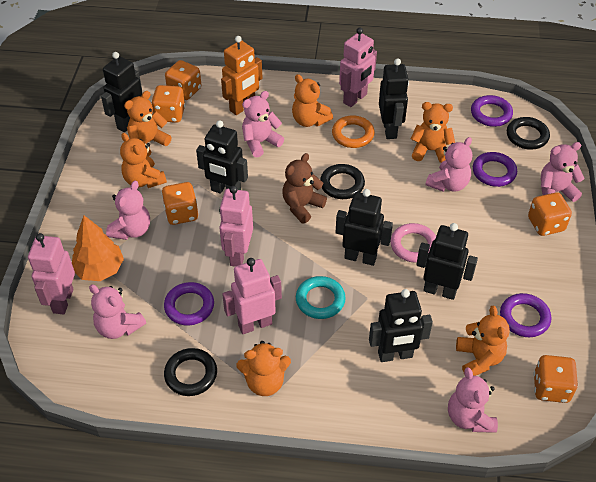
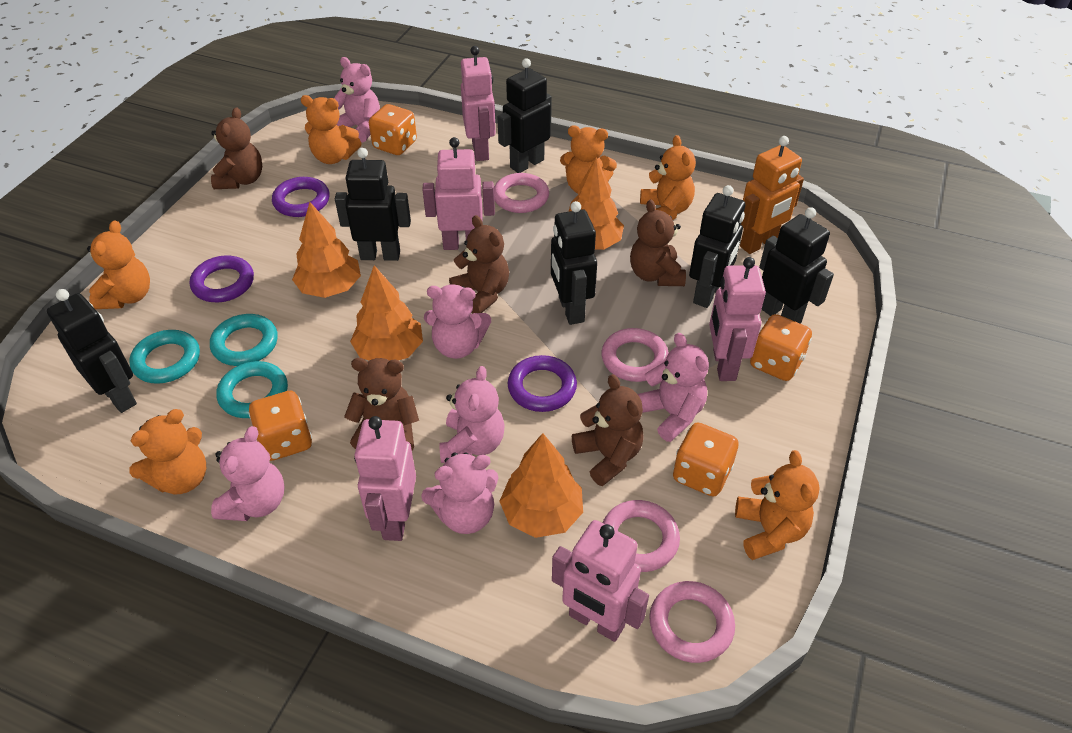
black ring: 3 -> 0
brown teddy bear: 1 -> 5
orange dice: 5 -> 4
orange ring: 1 -> 0
orange tree: 1 -> 4
pink ring: 1 -> 4
pink robot: 4 -> 5
purple ring: 4 -> 3
turquoise ring: 1 -> 3

